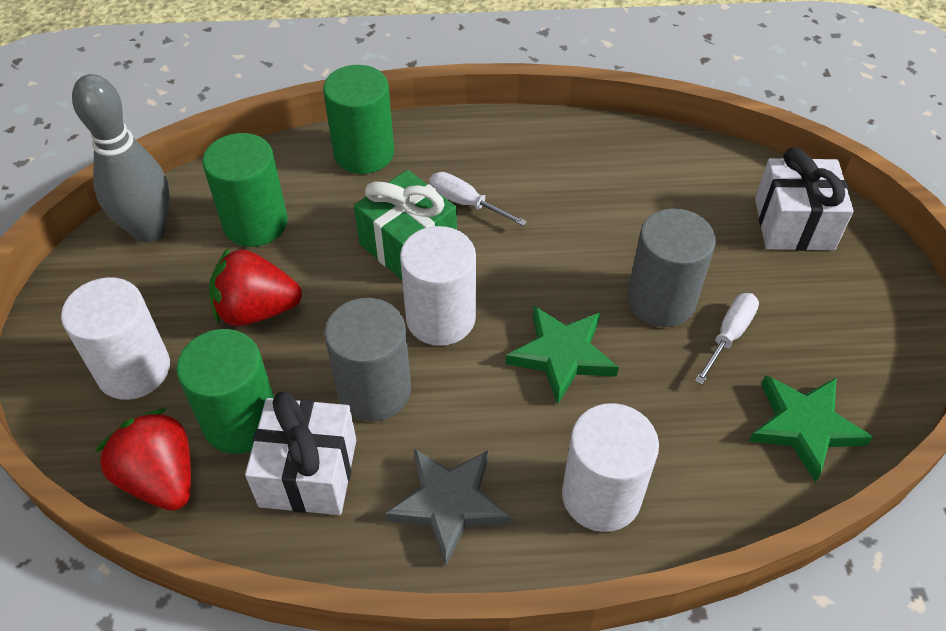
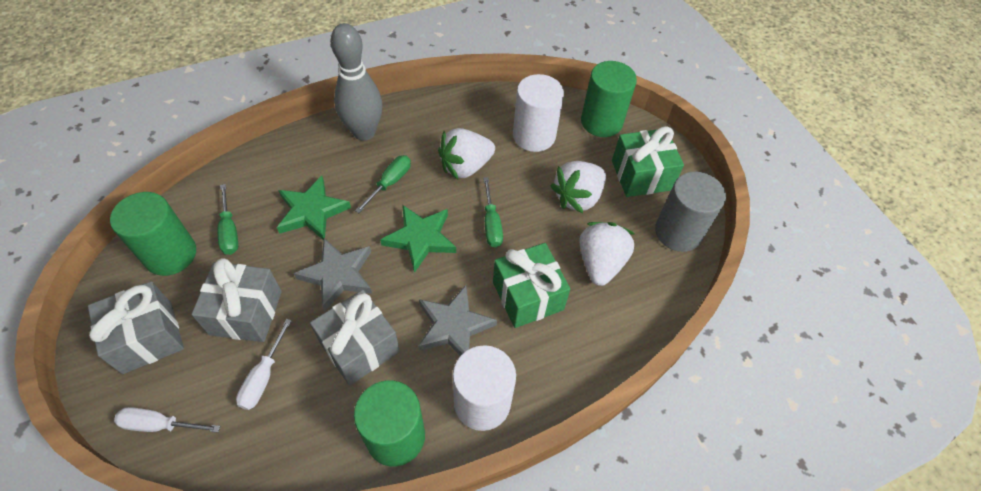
green gift: 1 -> 2
green screwdriver: 0 -> 3
grey cylinder: 2 -> 1
grey gift: 0 -> 3
grey star: 1 -> 2
red strawberry: 2 -> 0
white cylinder: 3 -> 2
white gift: 2 -> 0
white strawberry: 0 -> 3

